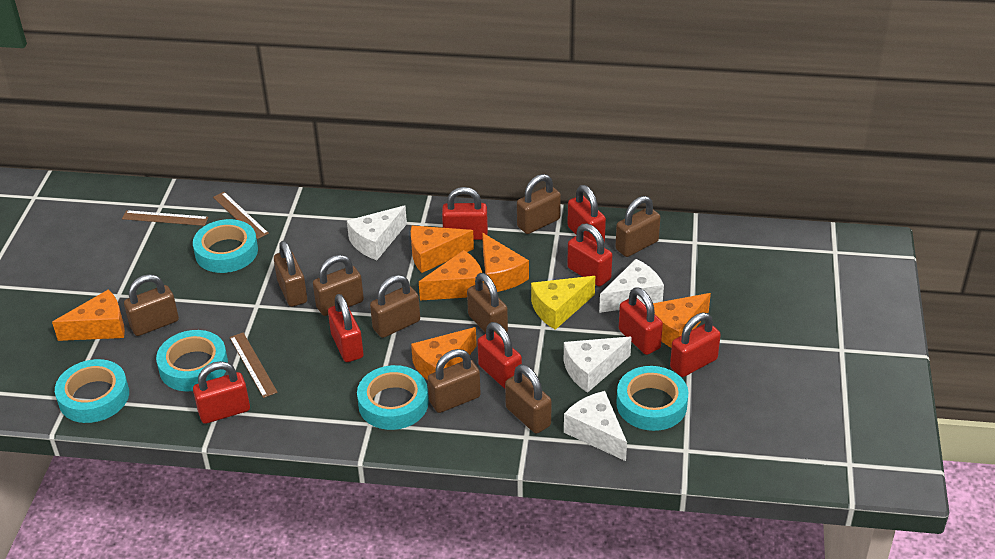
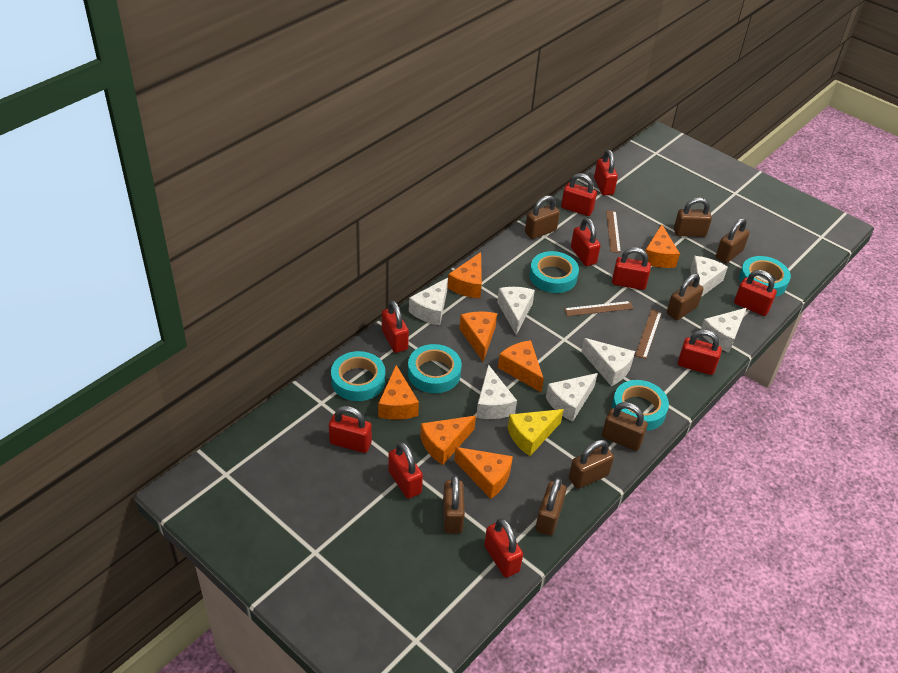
brown padlock: 9 -> 8
orange cheese: 6 -> 7
red padlock: 8 -> 10
white cheese: 4 -> 7

